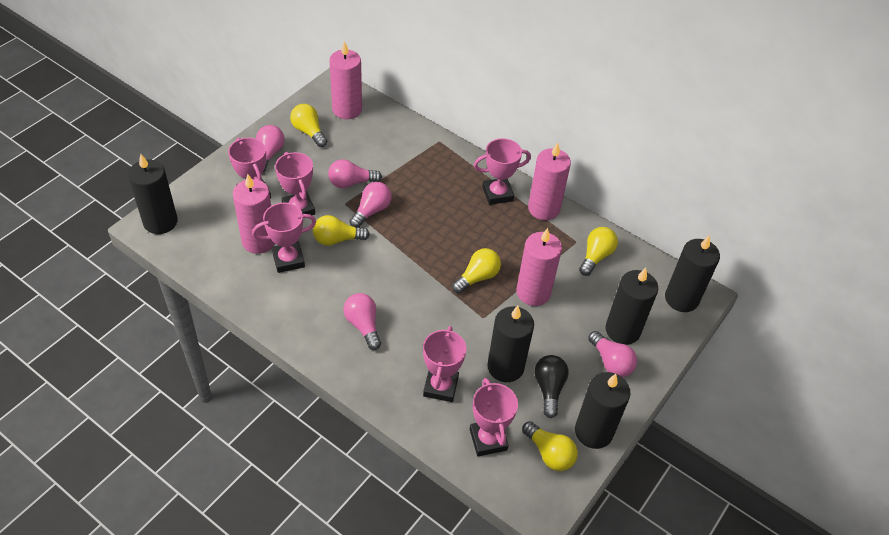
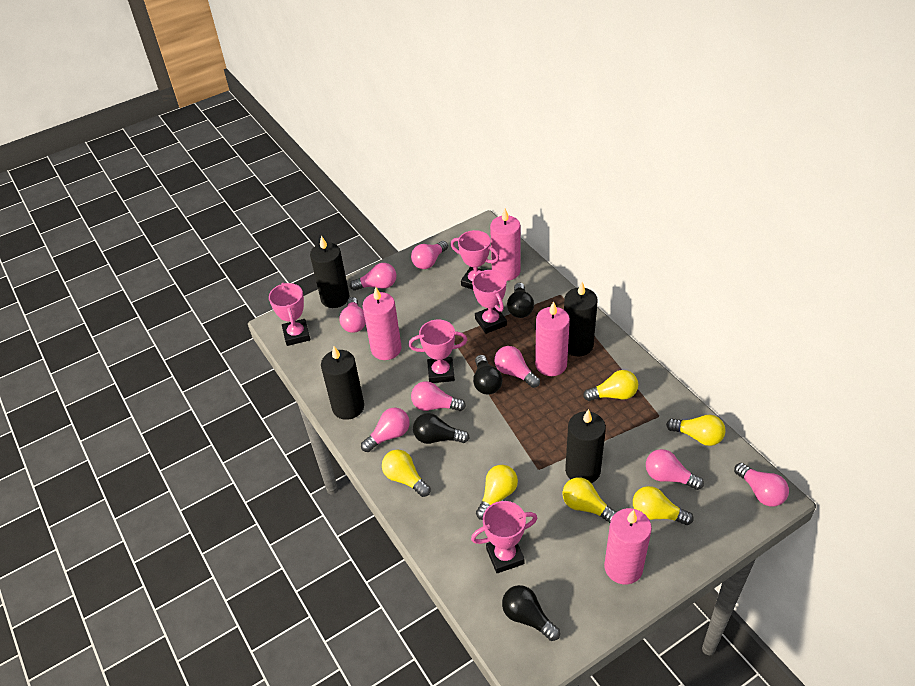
black candle: 5 -> 4
black light bulb: 1 -> 4
pink light bulb: 5 -> 8
pink trophy: 6 -> 5
yellow light bulb: 5 -> 6

